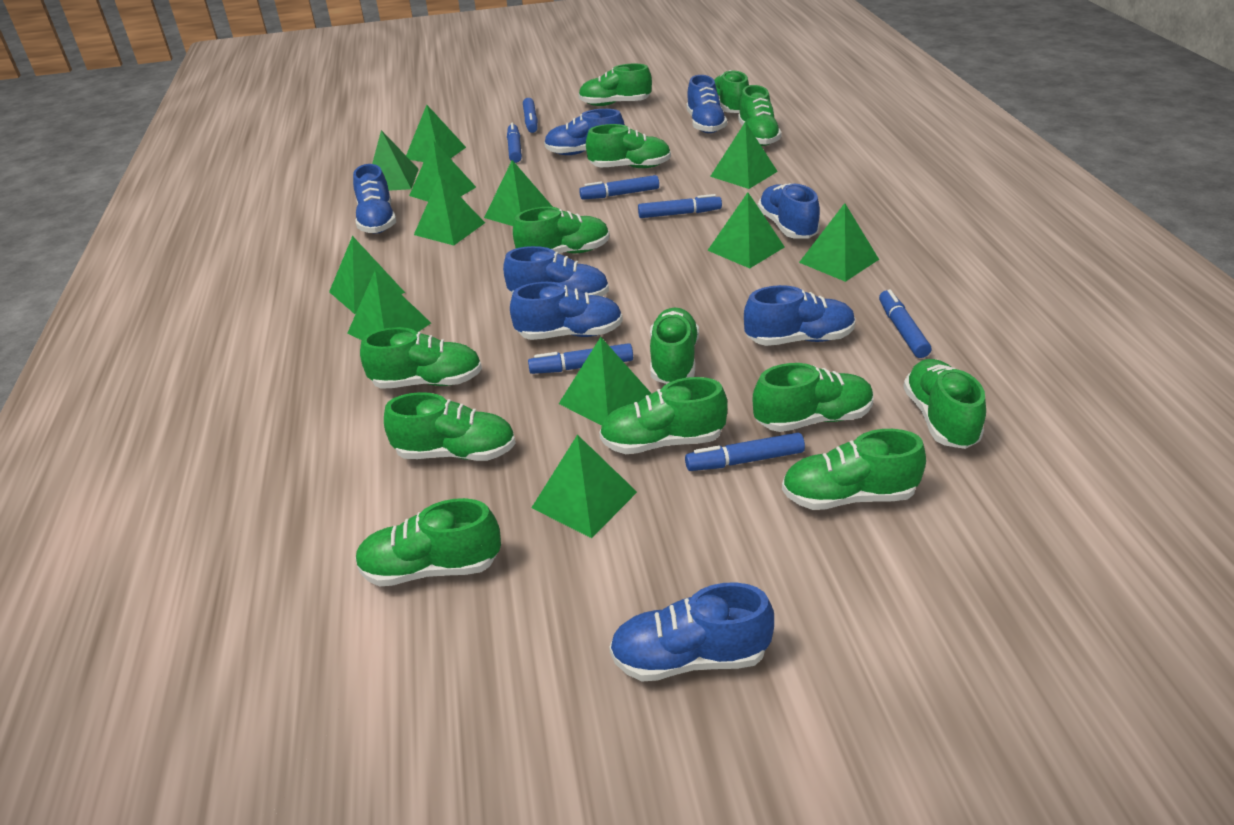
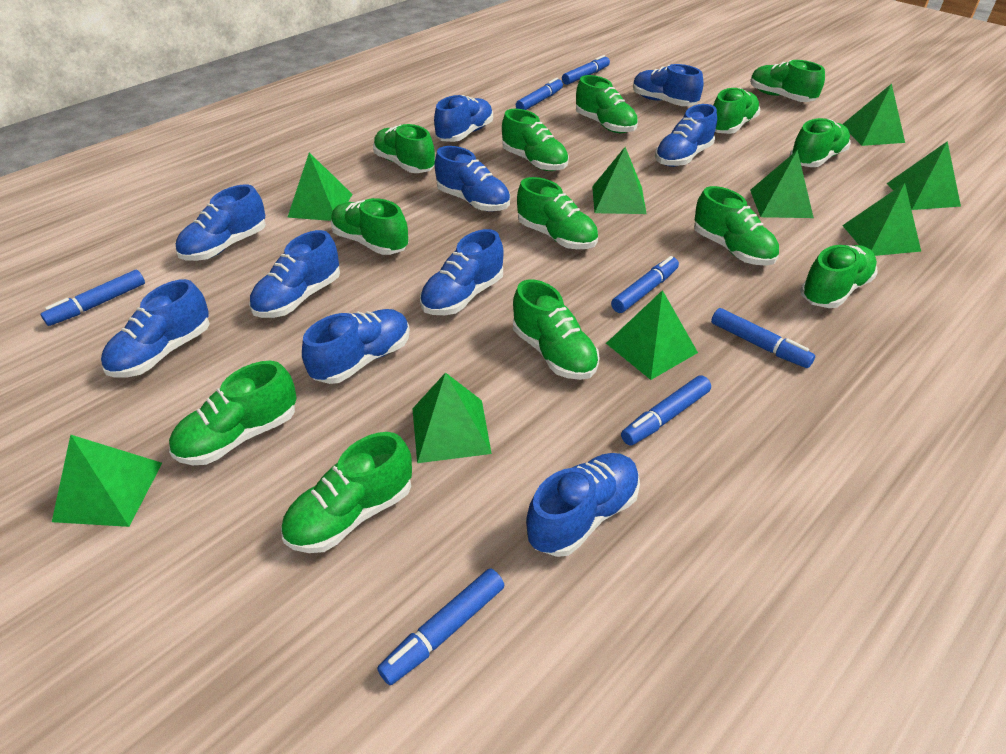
blue shoe: 8 -> 10
green pyramid: 12 -> 9

